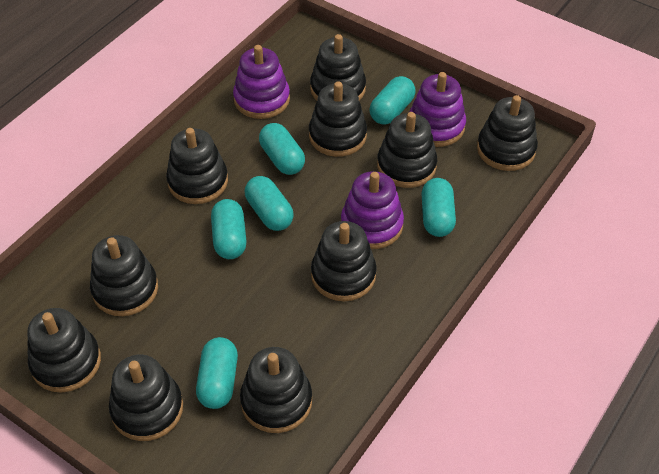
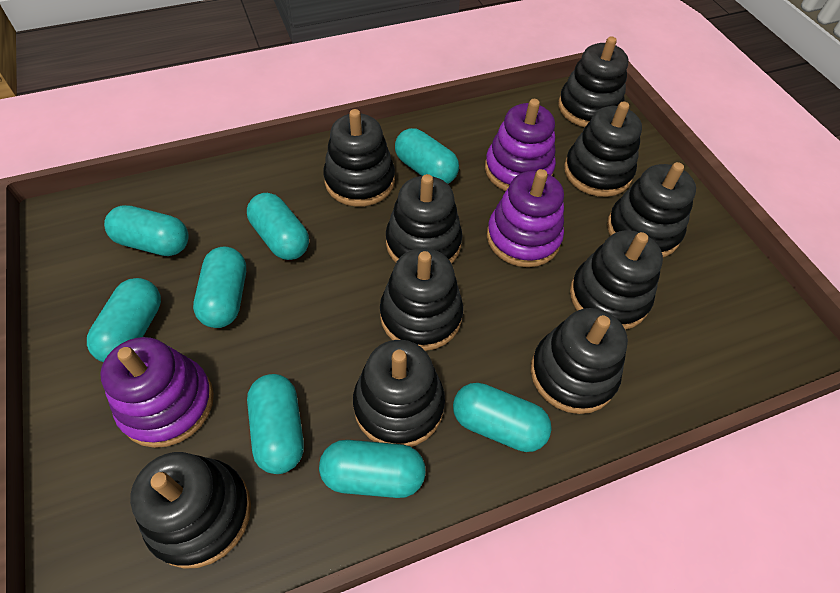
turquoise capsule: 6 -> 8

